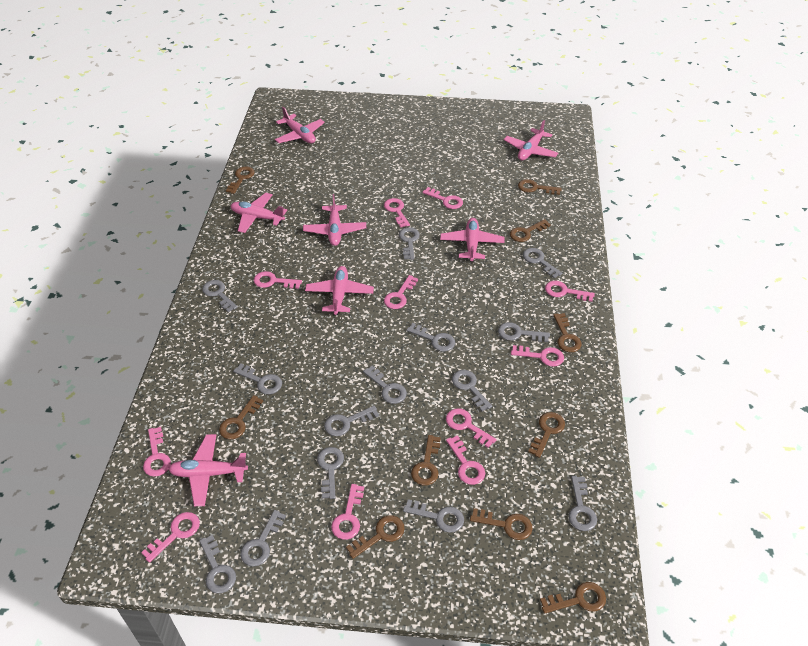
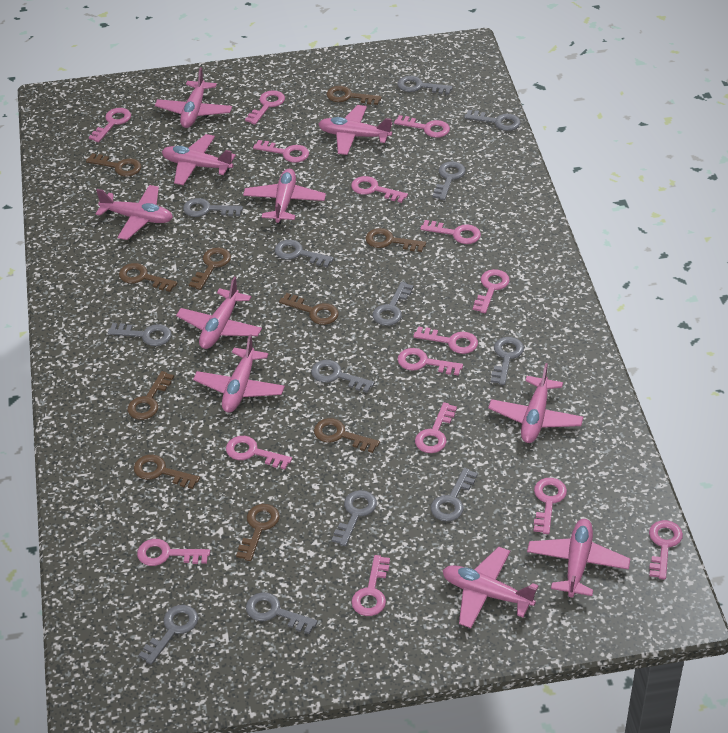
grey key: 14 -> 13
pink key: 11 -> 15
pink plane: 7 -> 10

